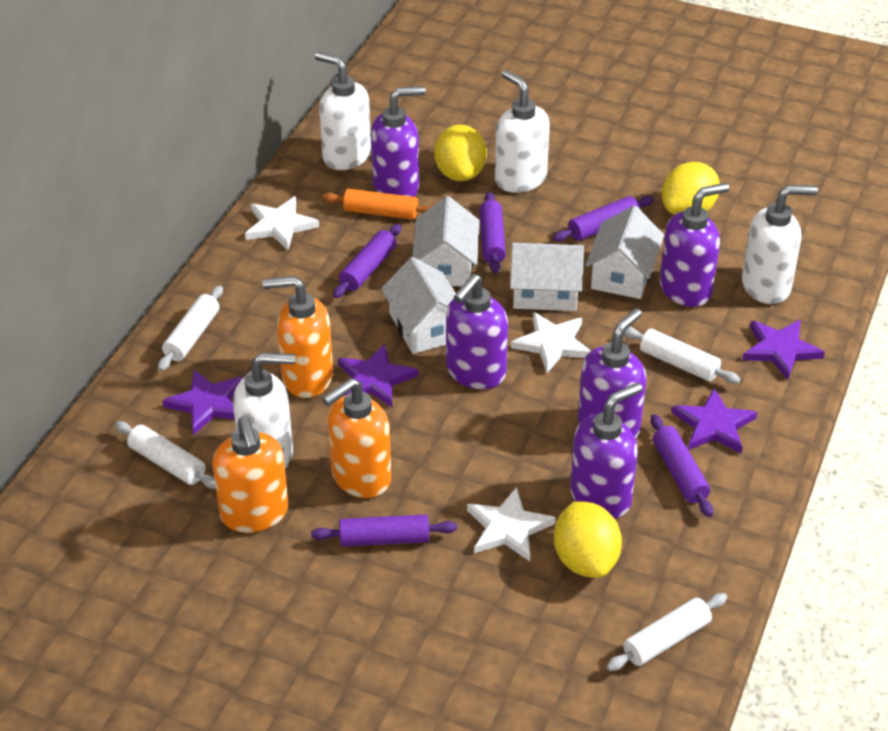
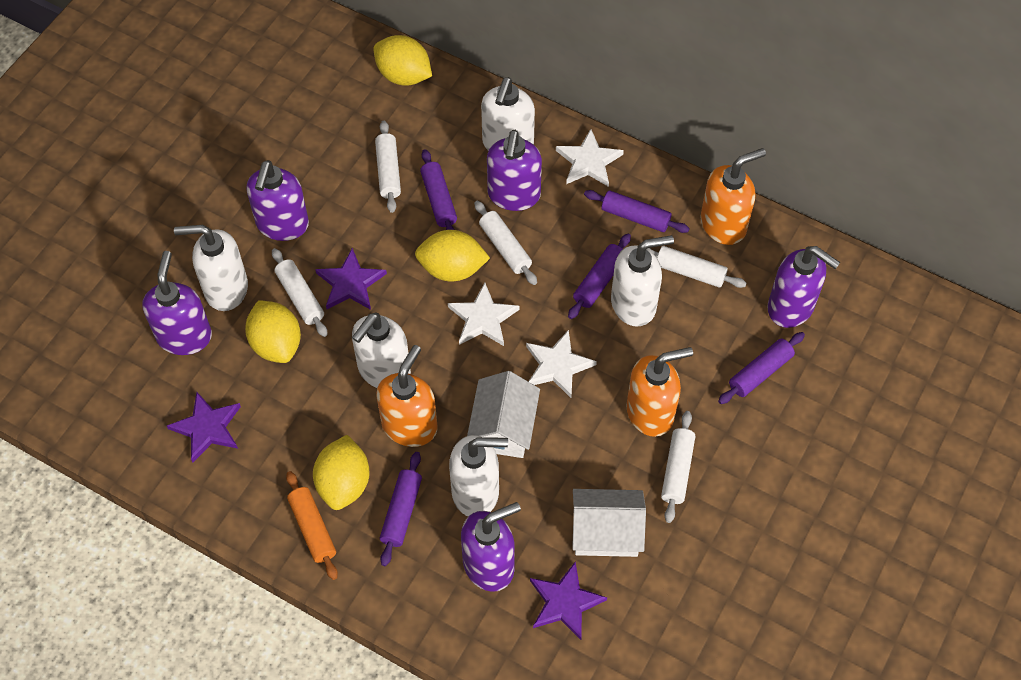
purple star: 4 -> 3
white house: 4 -> 2
white rolling pin: 4 -> 5
white soap dispenser: 4 -> 5
yellow lemon: 3 -> 4

